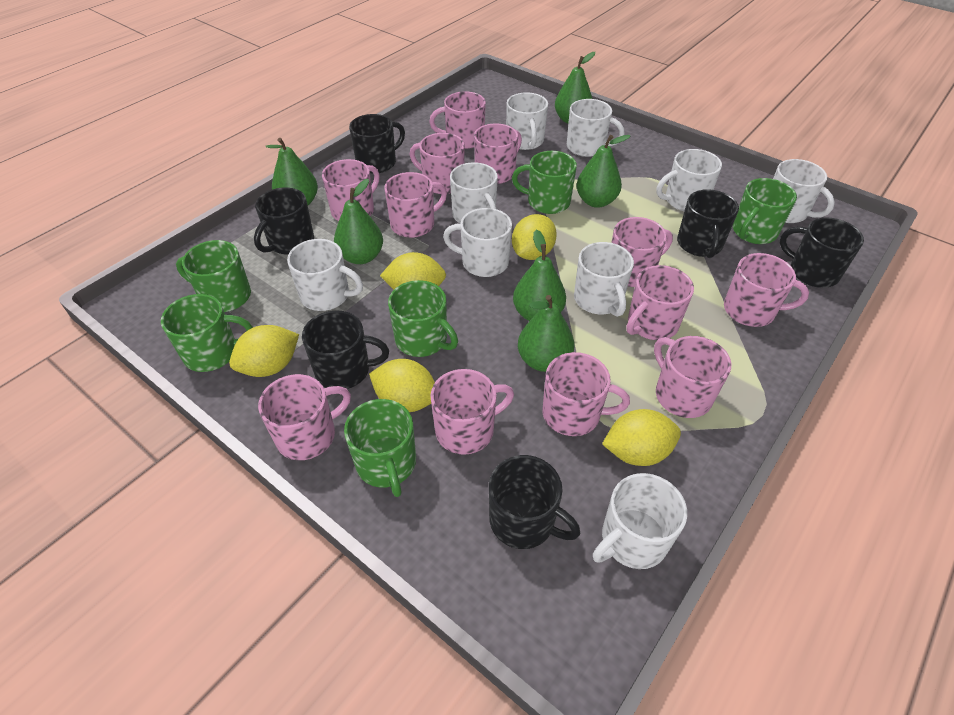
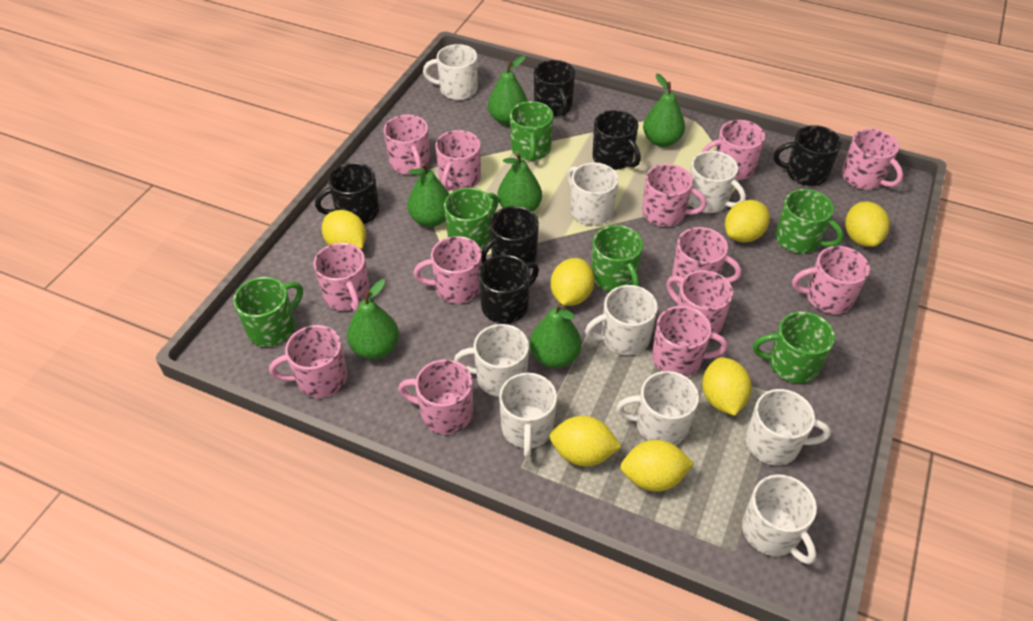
pink mug: 12 -> 13
yellow lemon: 5 -> 7

